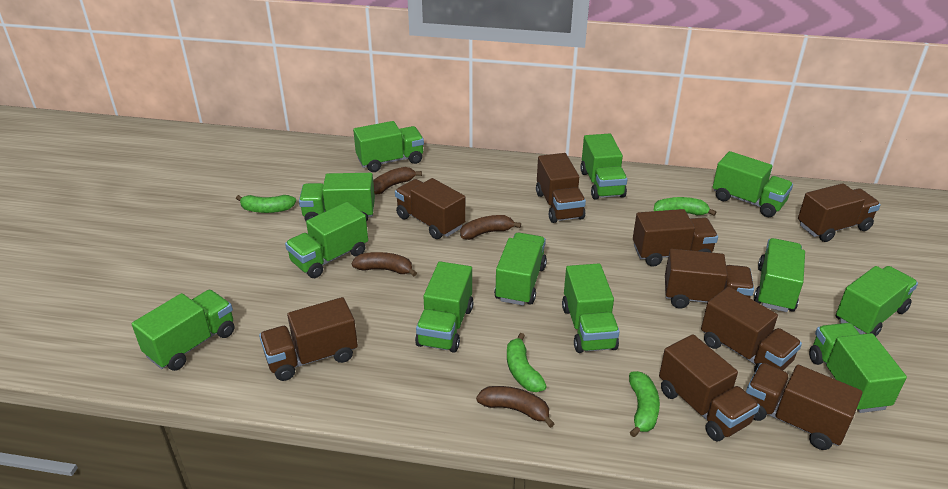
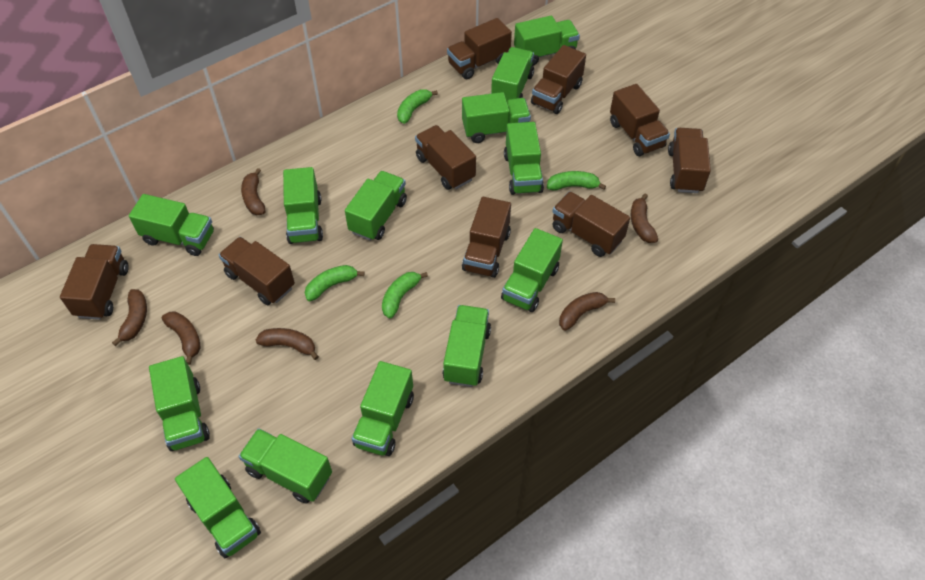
brown banana: 4 -> 6
green truck: 12 -> 13

